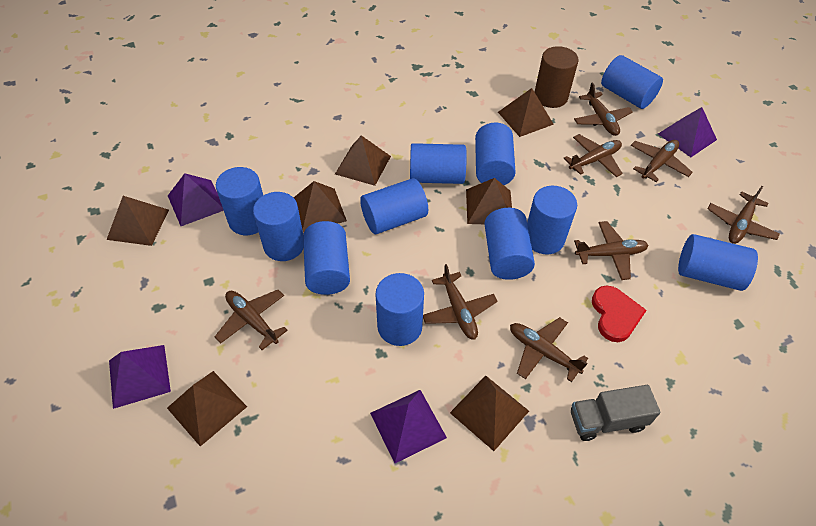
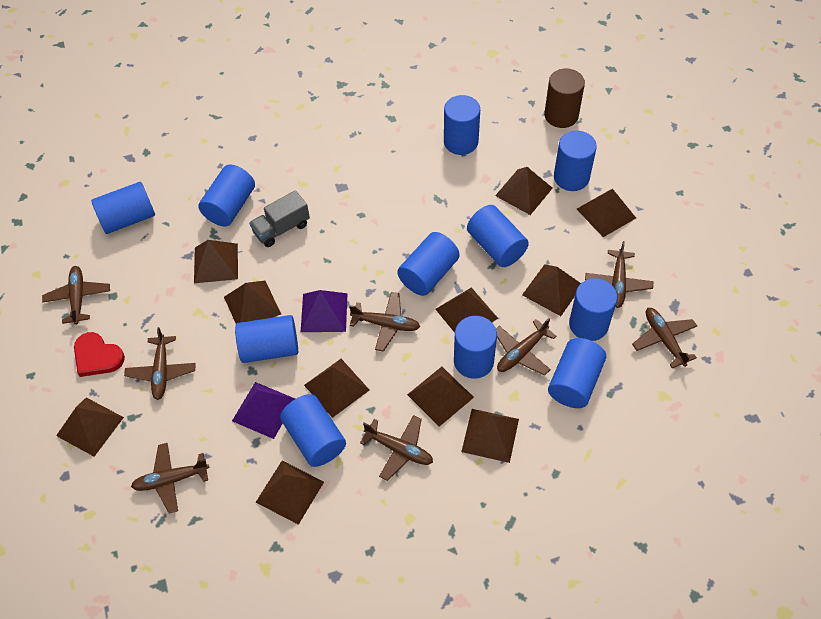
brown pyramid: 7 -> 11
purple pyramid: 4 -> 2

